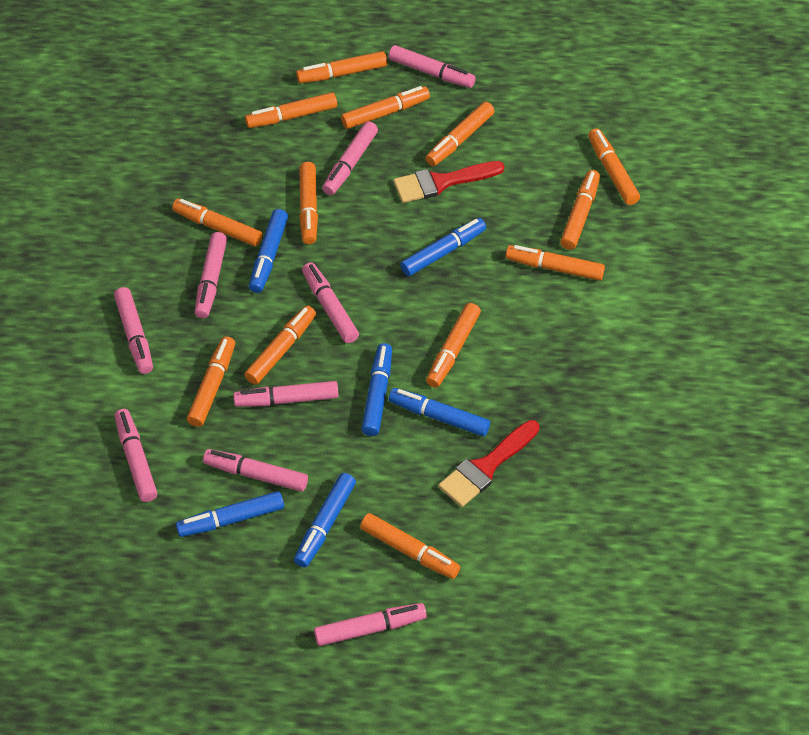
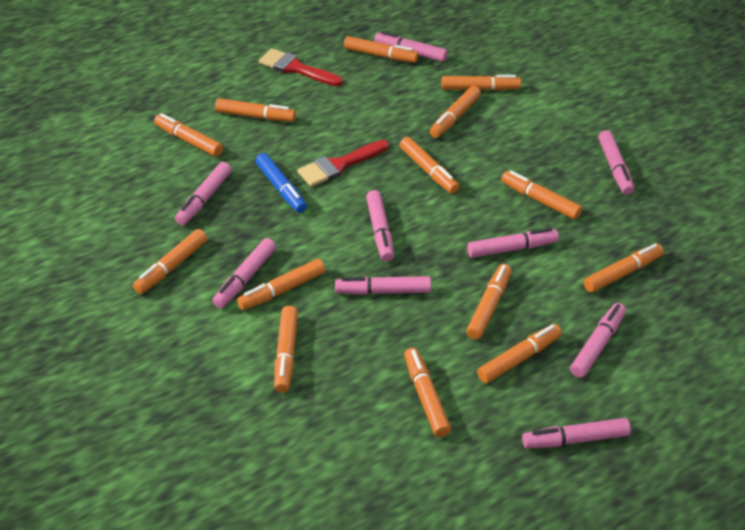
blue marker: 6 -> 1
orange marker: 13 -> 14

